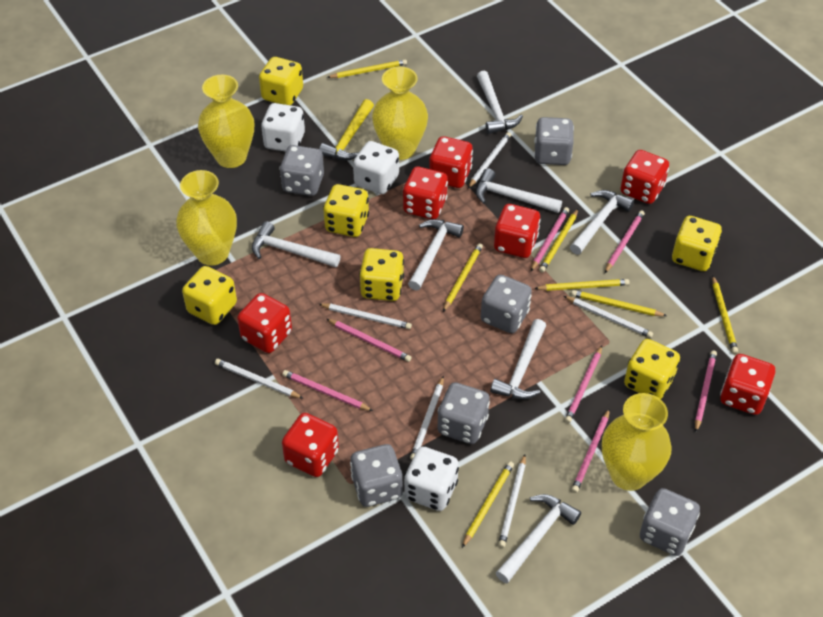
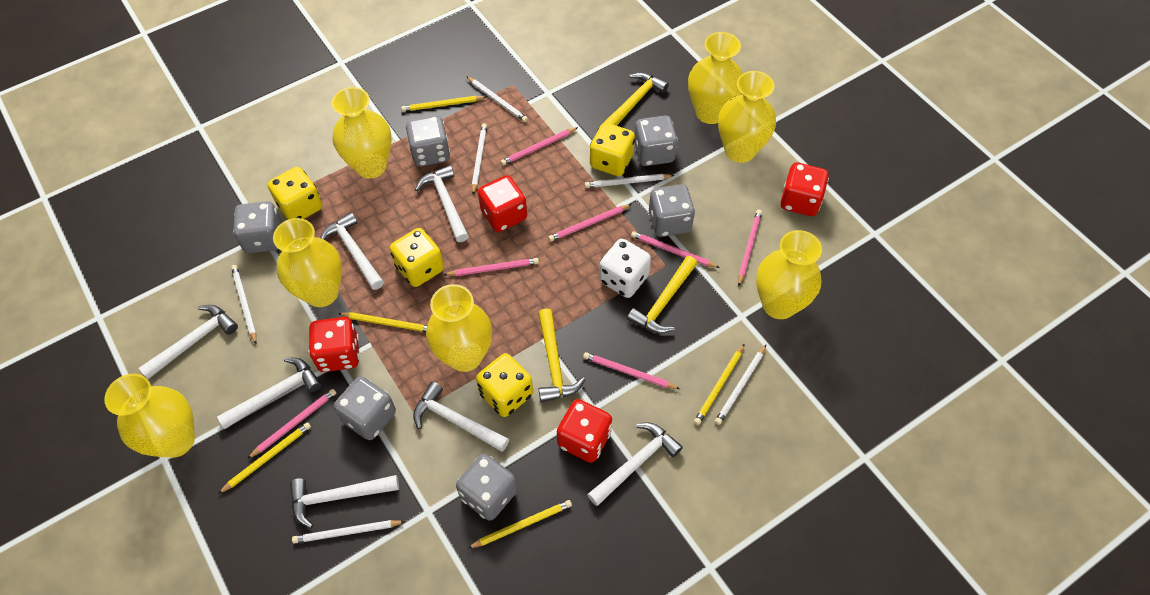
red dice: 7 -> 4
white dice: 3 -> 1
yellow dice: 6 -> 4
yellow hammer: 1 -> 3
yellow pencil: 7 -> 5
yellow vase: 4 -> 7

